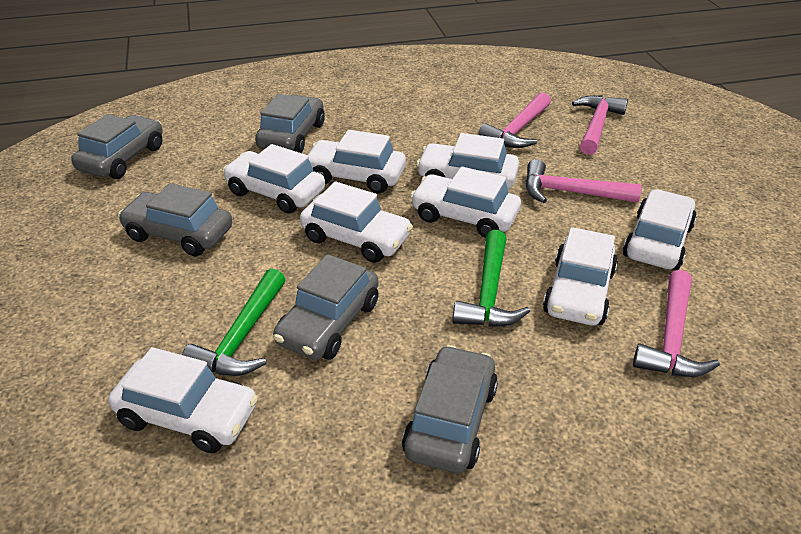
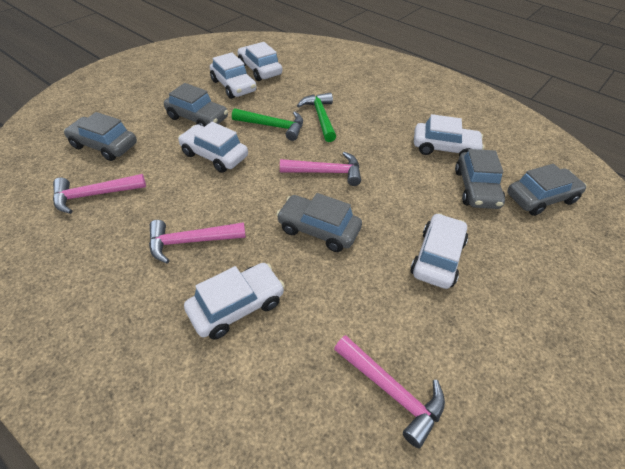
white car: 8 -> 6

